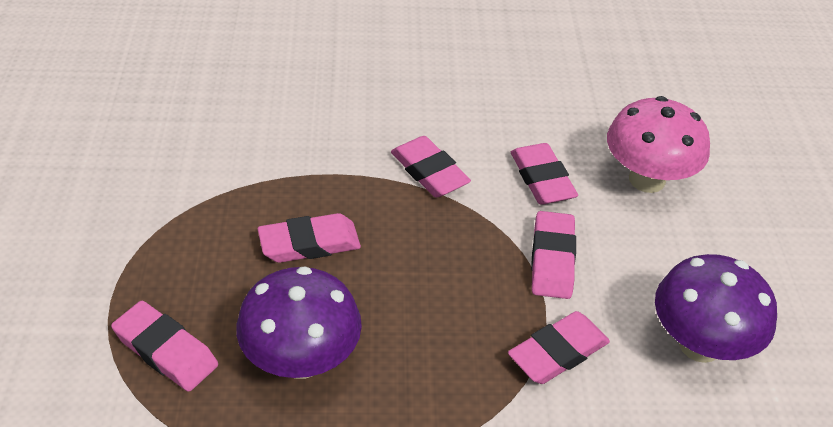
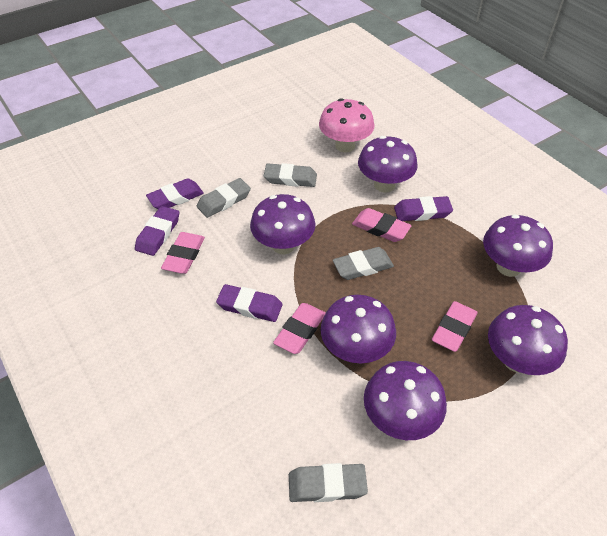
grey eraser: 0 -> 4
pink eraser: 6 -> 4
purple eraser: 0 -> 4
purple mushroom: 2 -> 6

